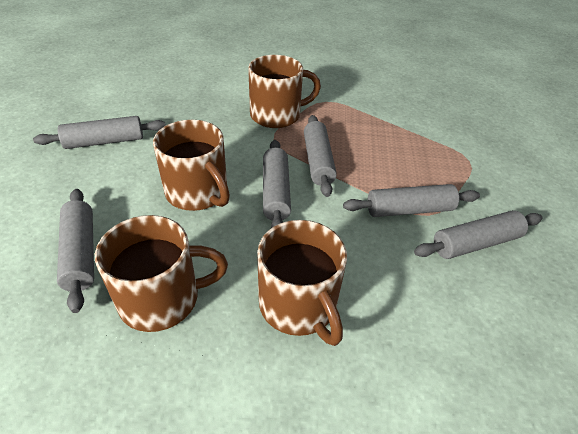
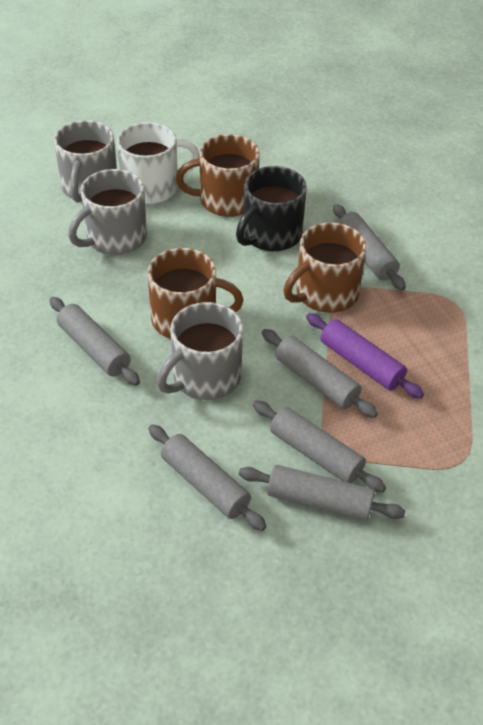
black mug: 0 -> 1
brown mug: 4 -> 3
grey mug: 0 -> 3
purple rolling pin: 0 -> 1
white mug: 0 -> 1

